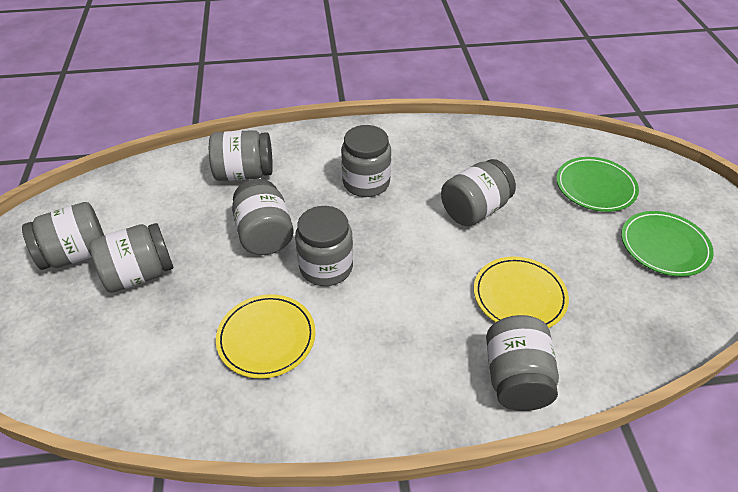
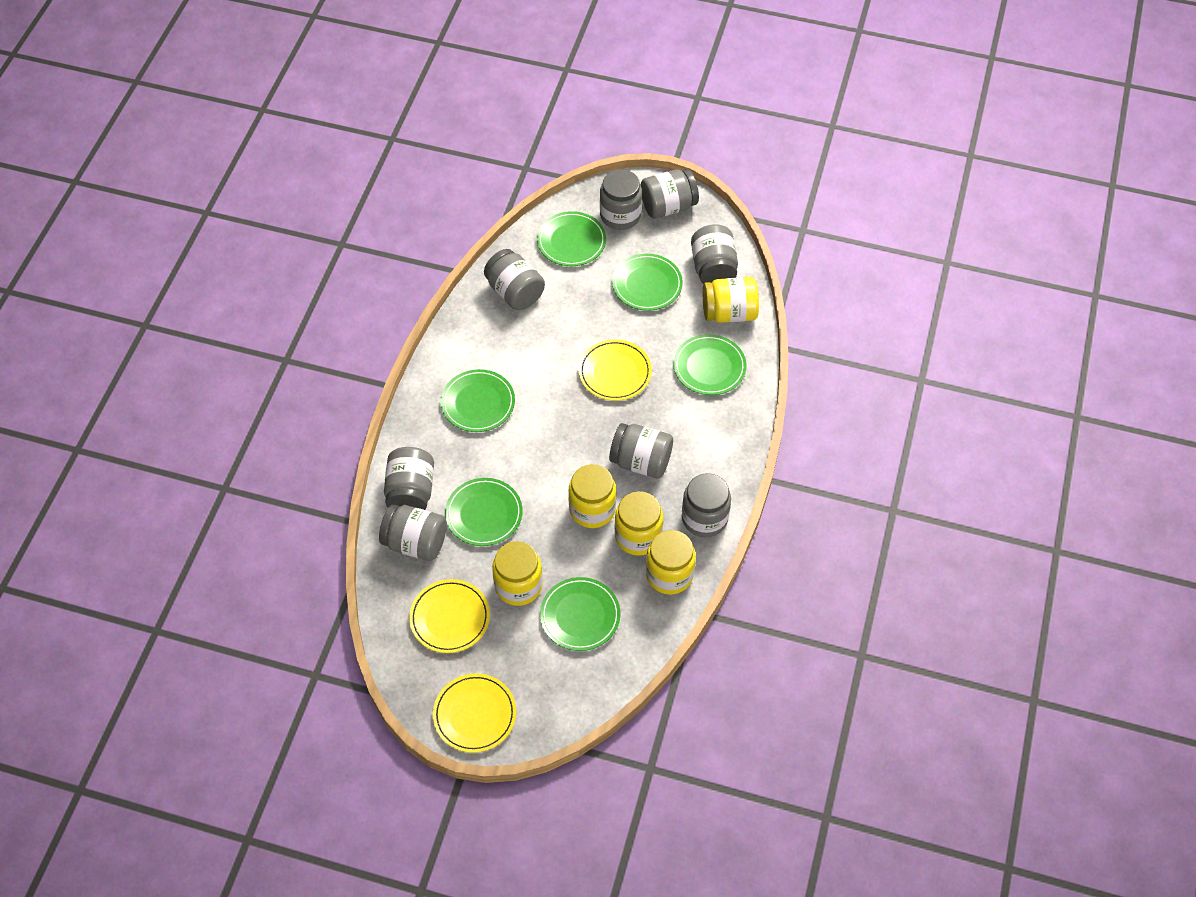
green plate: 2 -> 6
yellow jar: 0 -> 5
yellow plate: 2 -> 3

